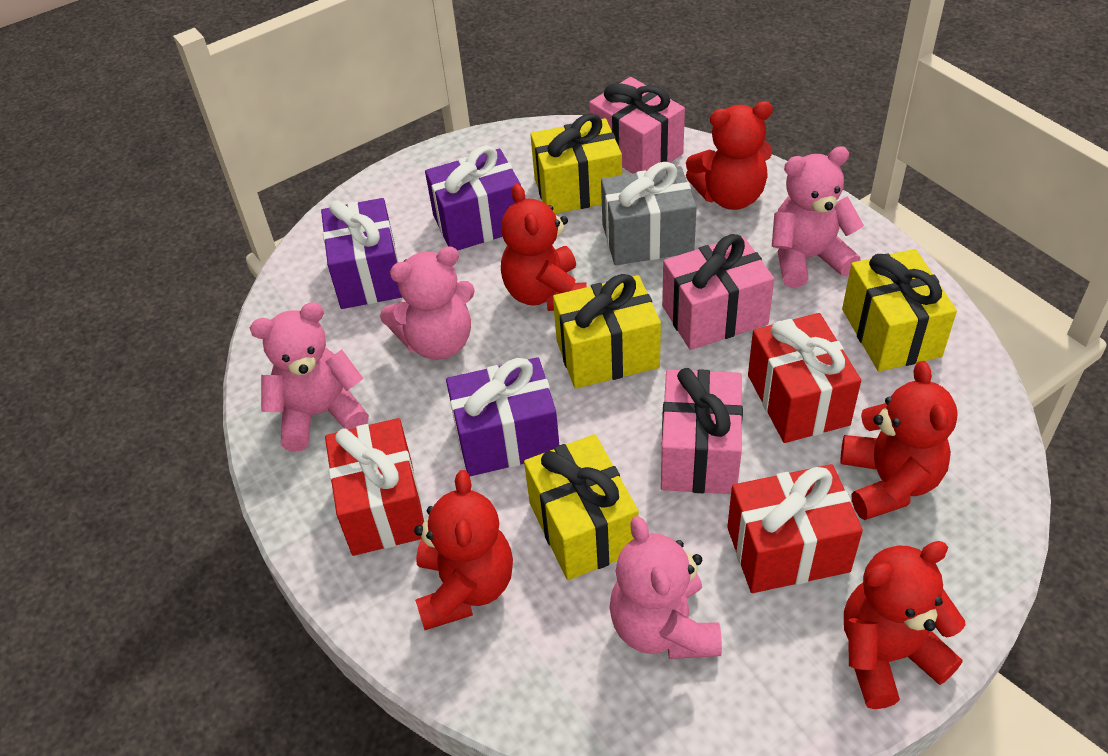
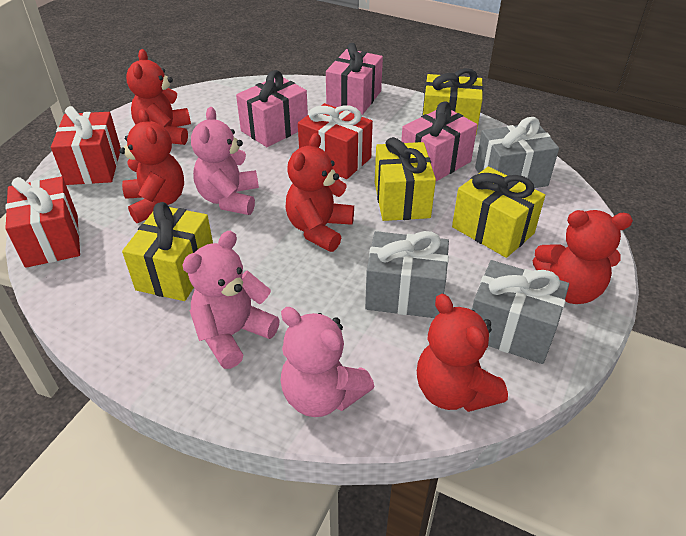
grey gift: 1 -> 3
pink teddy bear: 4 -> 3
purple gift: 3 -> 0

